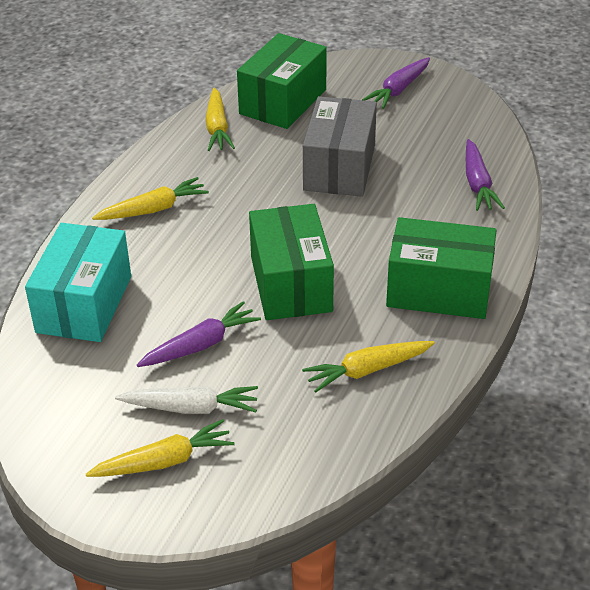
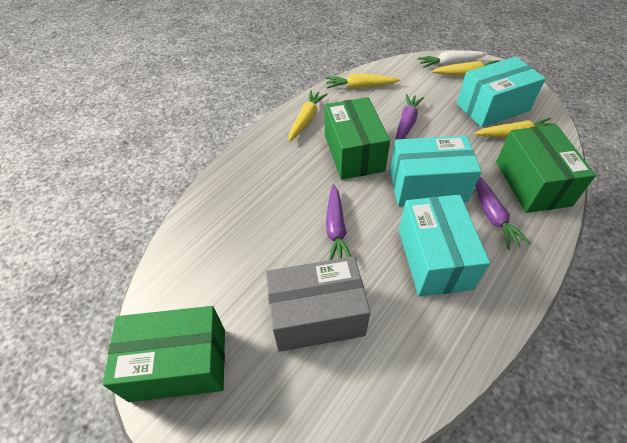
turquoise box: 1 -> 3

